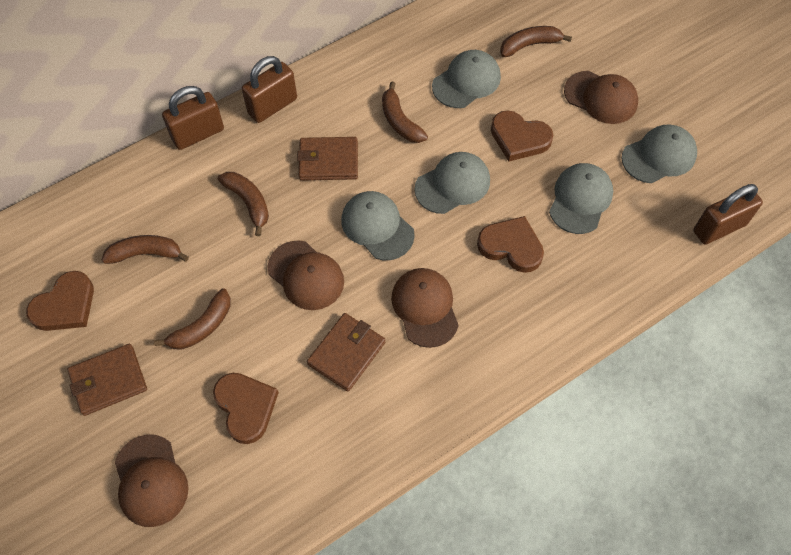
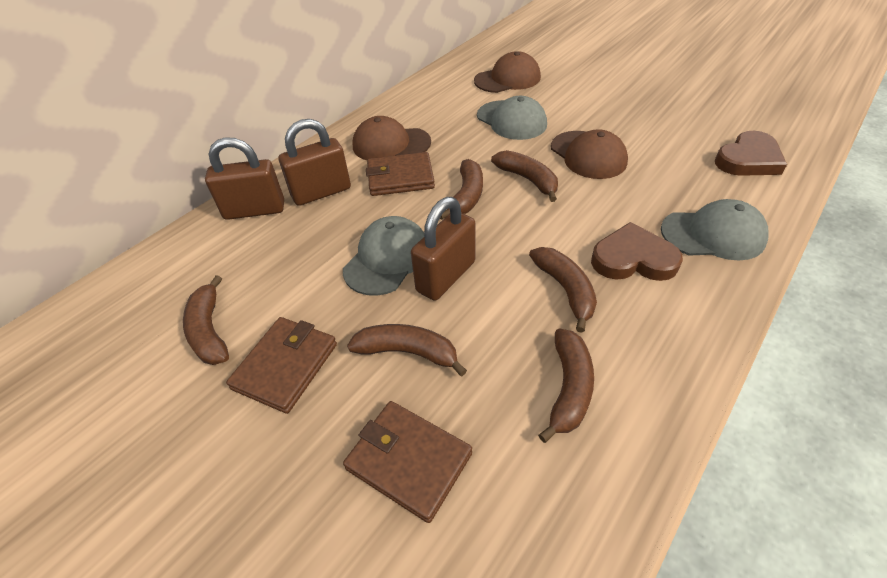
brown banana: 5 -> 6
brown cap: 4 -> 3
brown heart: 4 -> 2
grey cap: 5 -> 3

